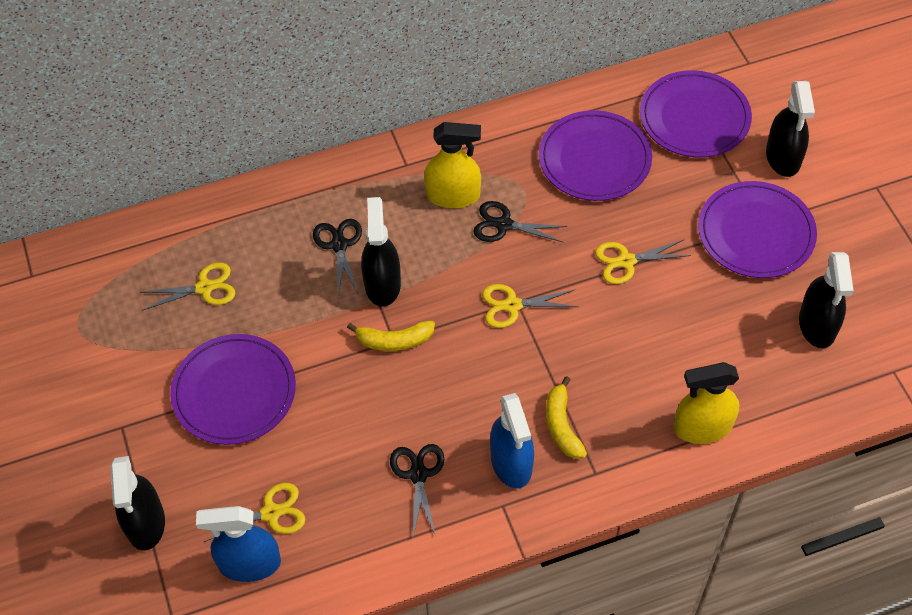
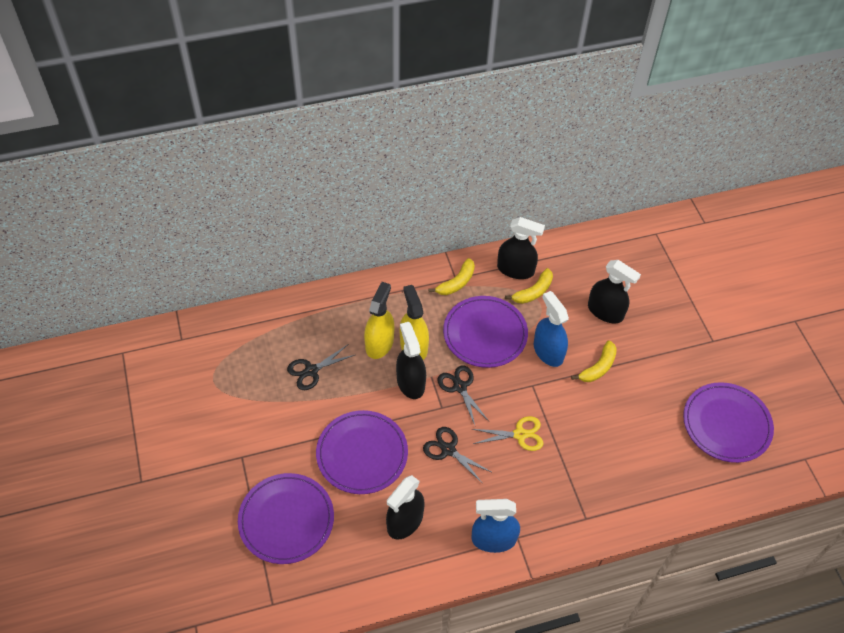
yellow banana: 2 -> 3
yellow scissors: 4 -> 1

